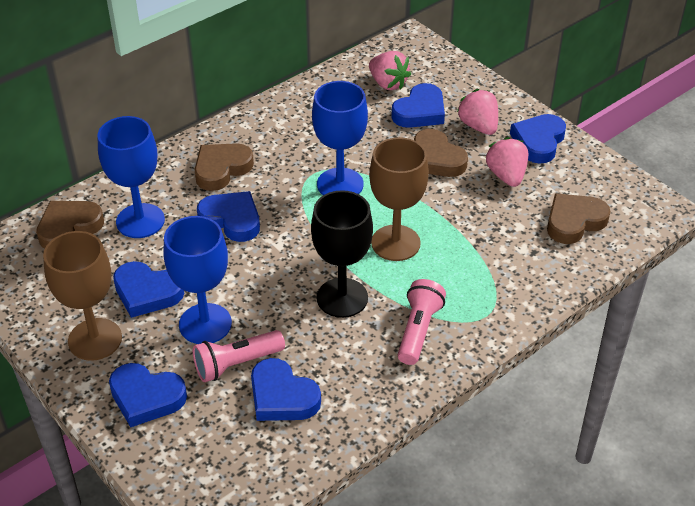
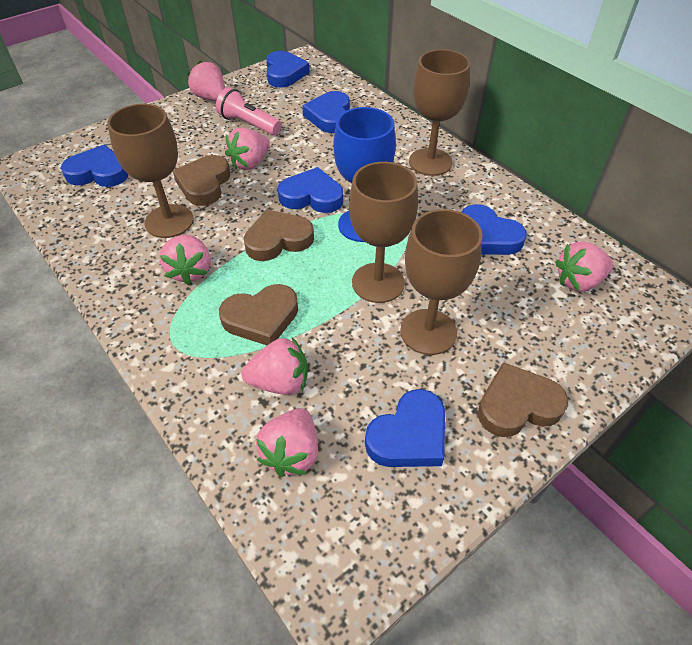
black goblet: 1 -> 0
blue goblet: 3 -> 1
brown goblet: 2 -> 4
pink flashlight: 2 -> 1
pink strawberry: 3 -> 6

